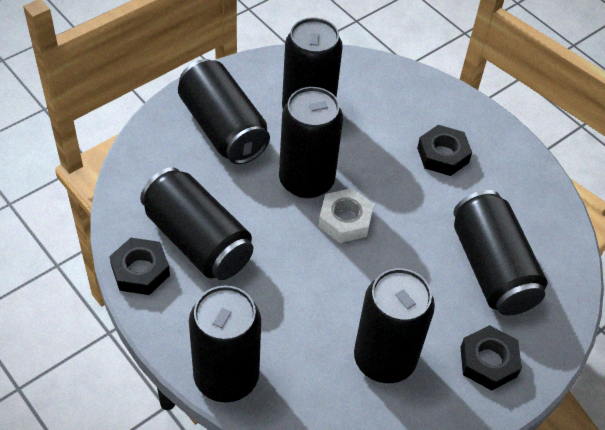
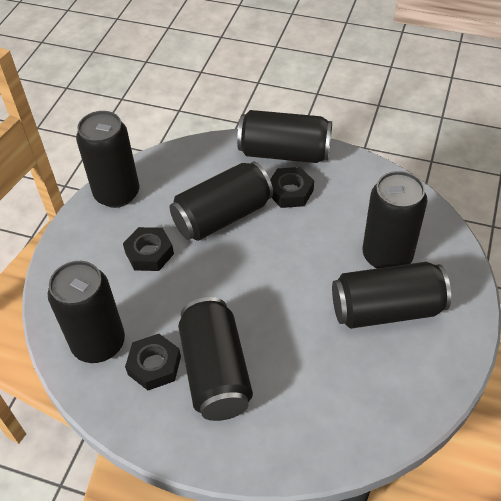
white nut: 1 -> 0

